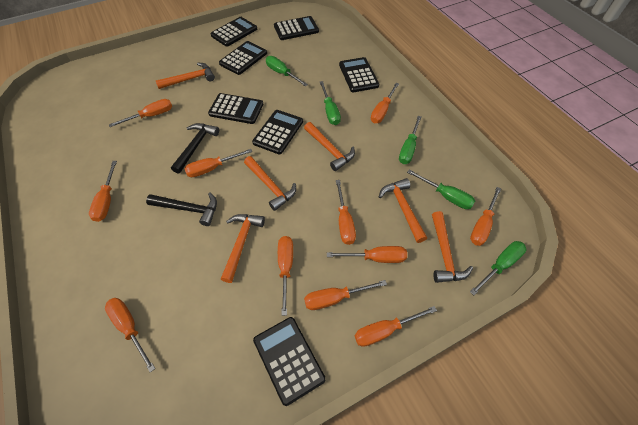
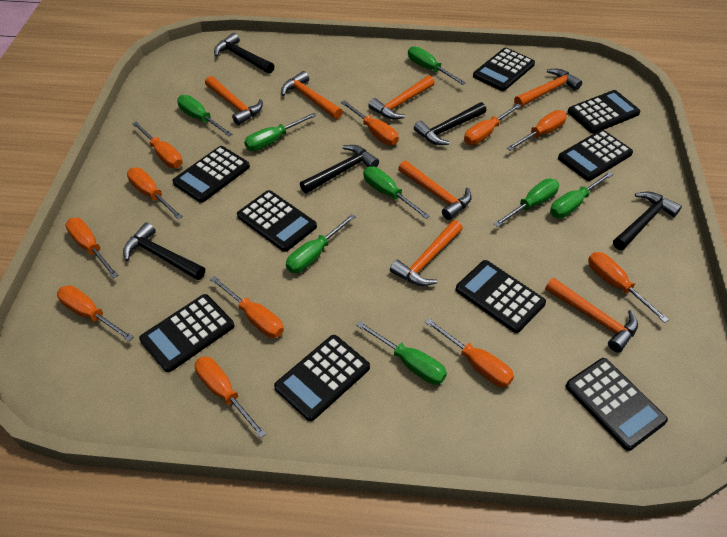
black calculator: 7 -> 9
black hammer: 2 -> 5
green screwdriver: 5 -> 8
orange hammer: 6 -> 7

